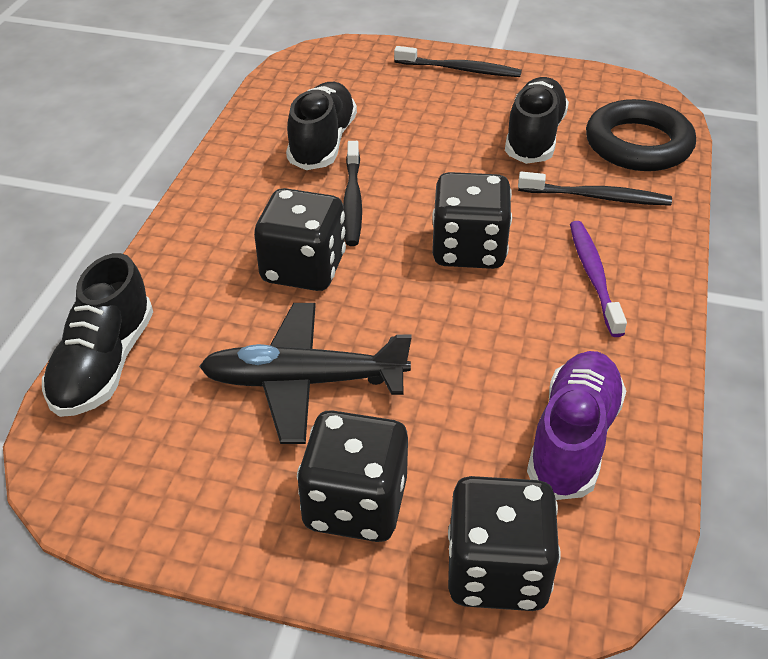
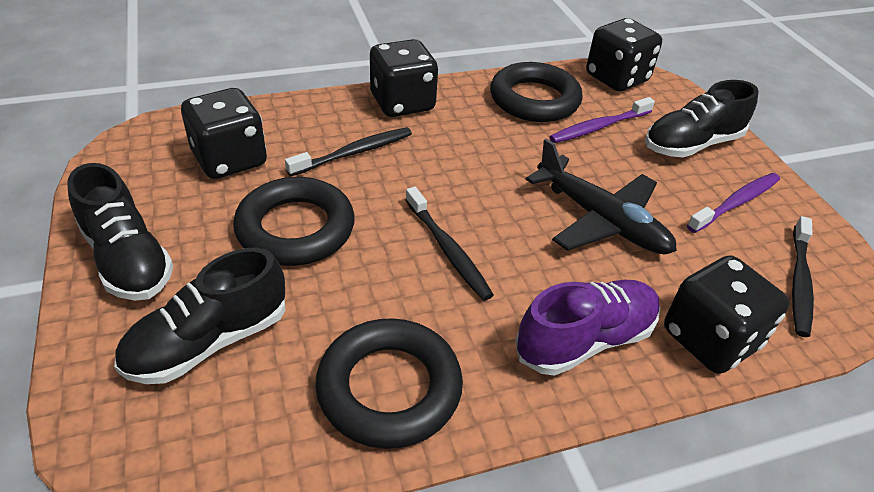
black ring: 1 -> 3
purple toothbrush: 1 -> 2

